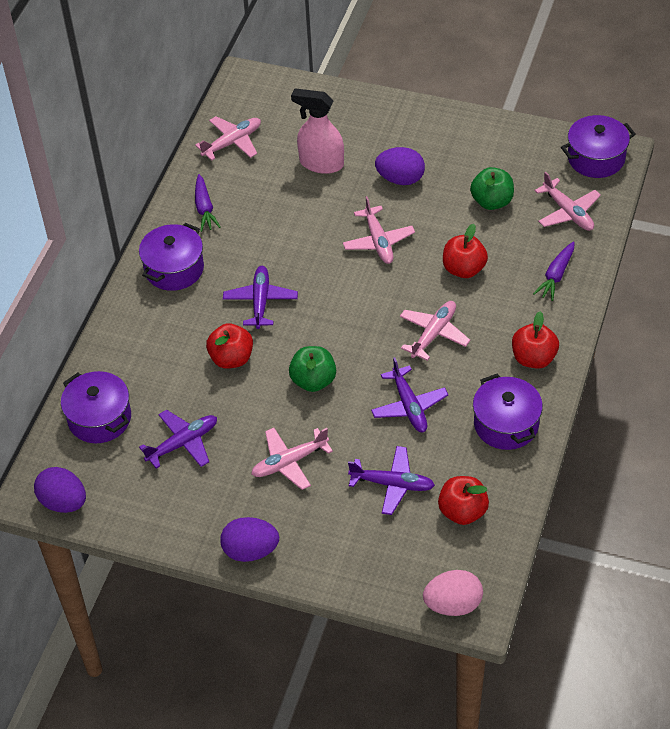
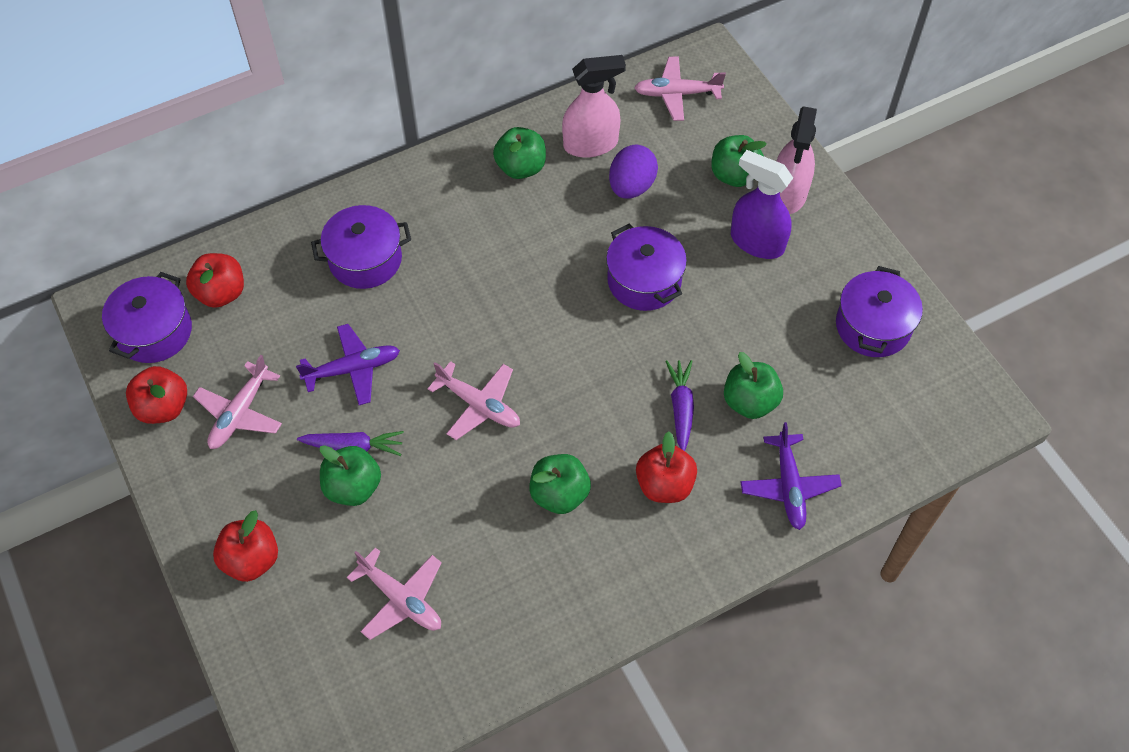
green apple: 2 -> 5
pink egg: 1 -> 0
pink plane: 5 -> 4
pink spray bottle: 1 -> 2
purple egg: 3 -> 1
purple plane: 4 -> 2
purple spray bottle: 0 -> 1

